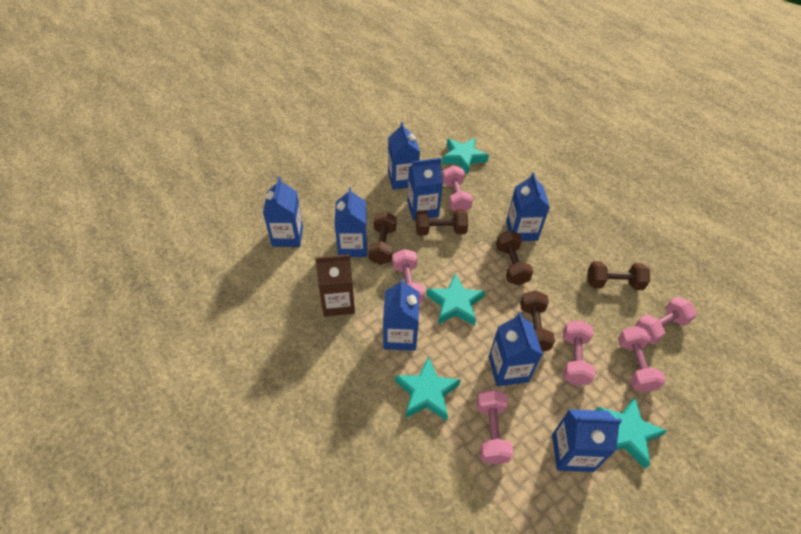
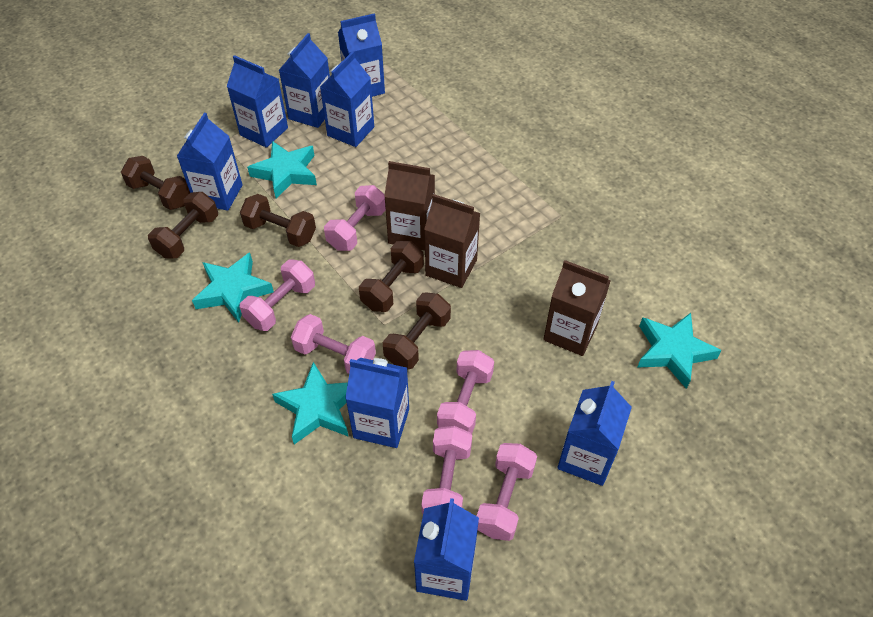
brown carton: 1 -> 3

